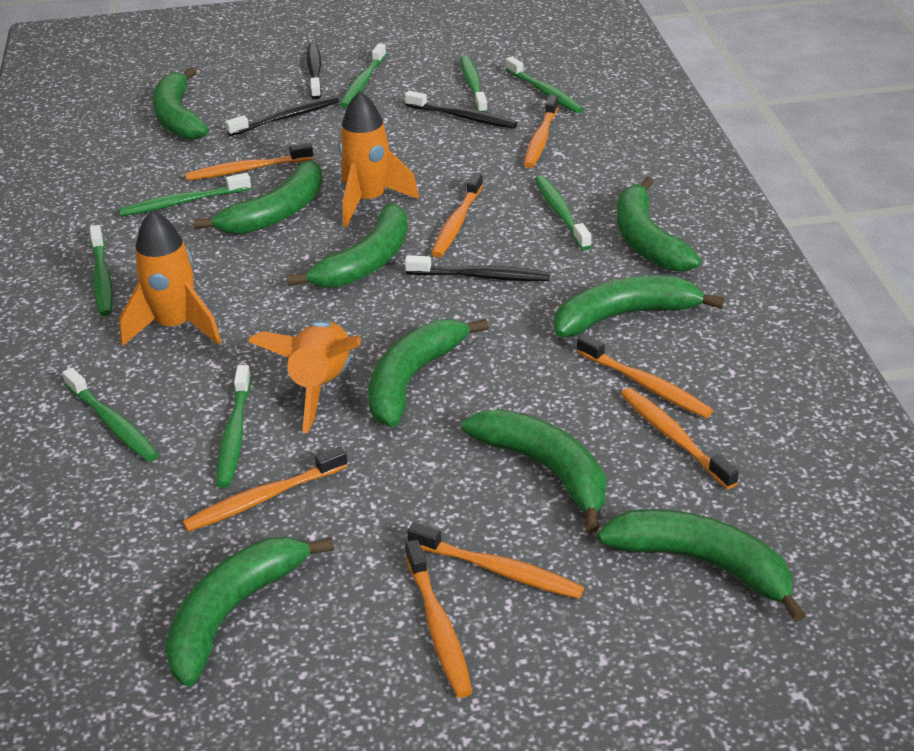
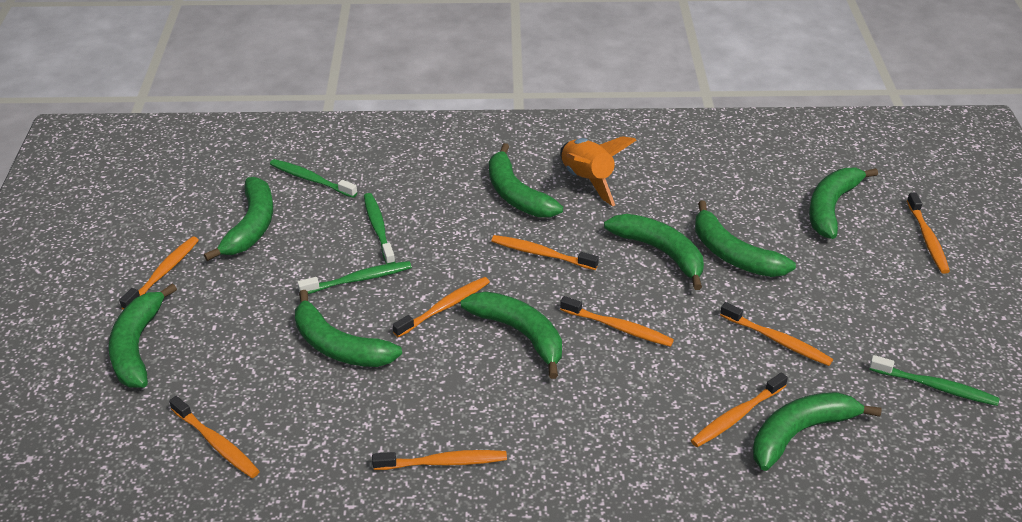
black toothbrush: 4 -> 0
green toothbrush: 8 -> 4
orange rocket: 3 -> 1
orange toothbrush: 8 -> 9

